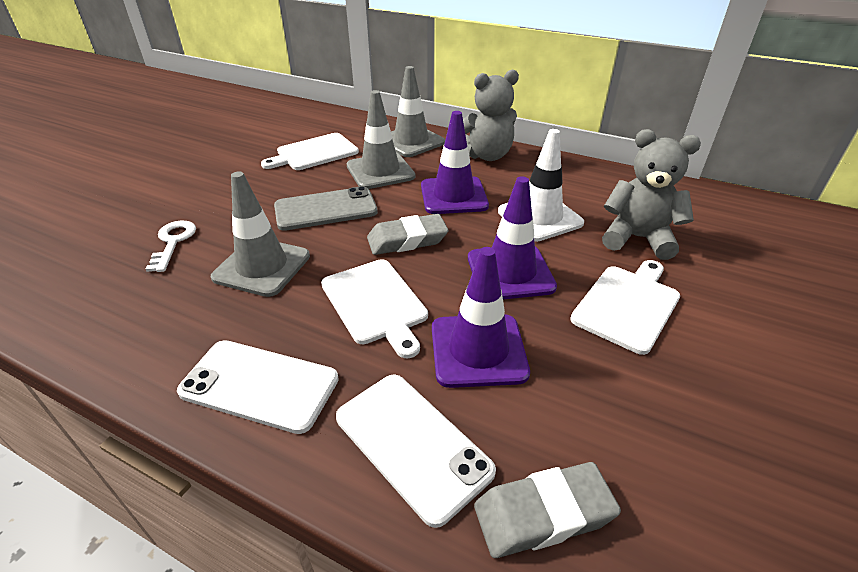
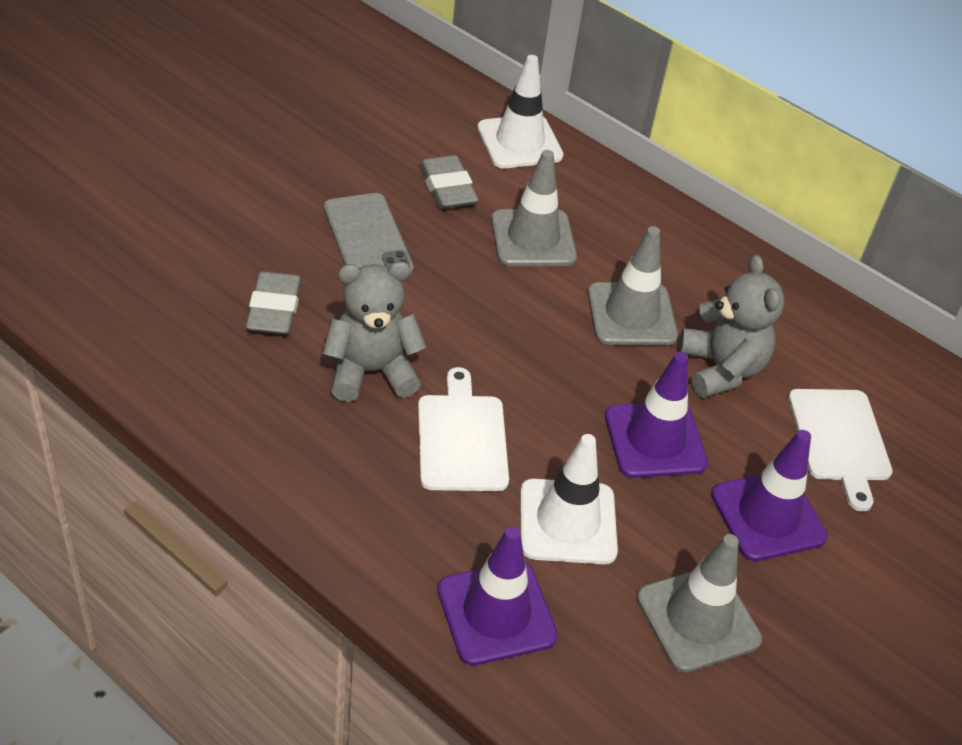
white cutting board: 3 -> 2
white key: 1 -> 0
white phone: 2 -> 0
white traffic cone: 1 -> 2

